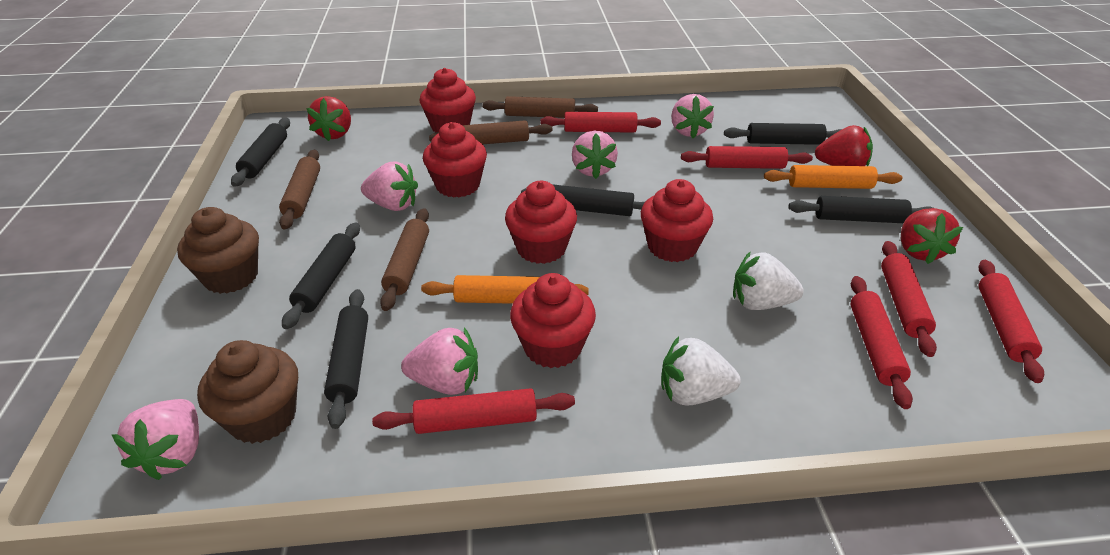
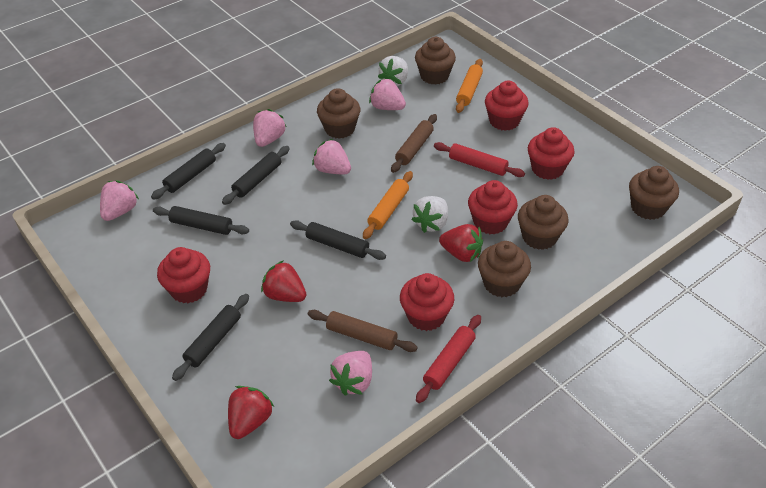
black rolling pin: 6 -> 5
brown cupcake: 2 -> 5
brown rolling pin: 4 -> 2
red rolling pin: 6 -> 2

